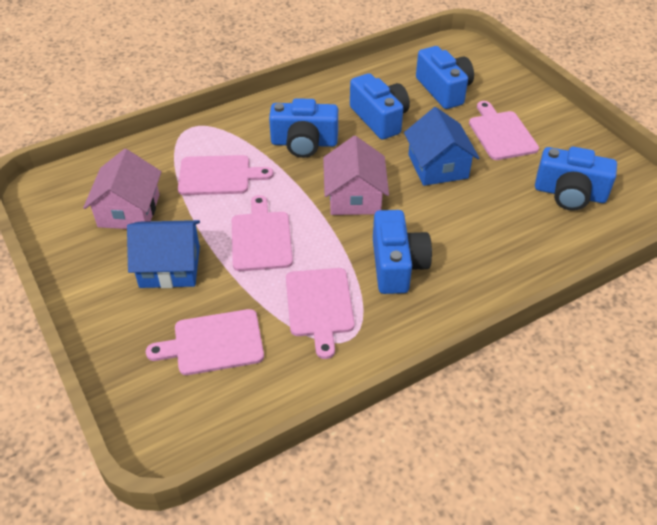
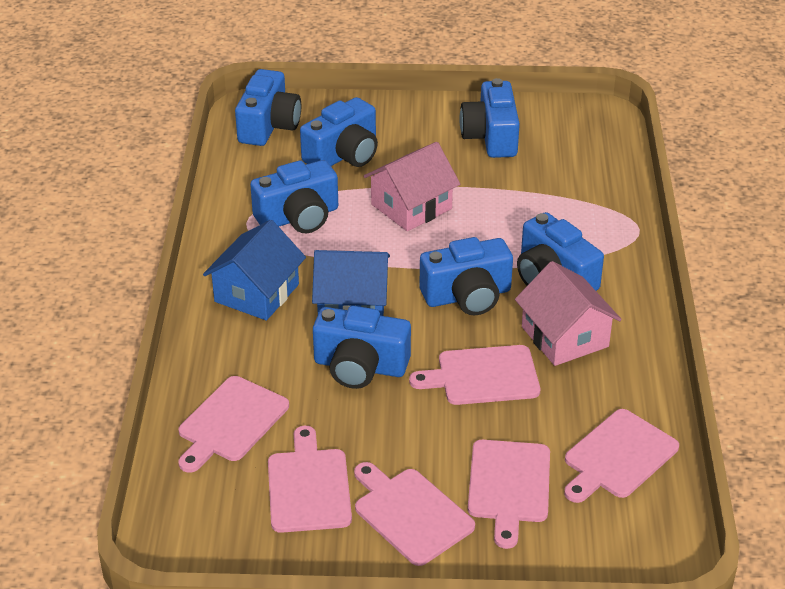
blue camera: 5 -> 7
pink cutting board: 5 -> 6

